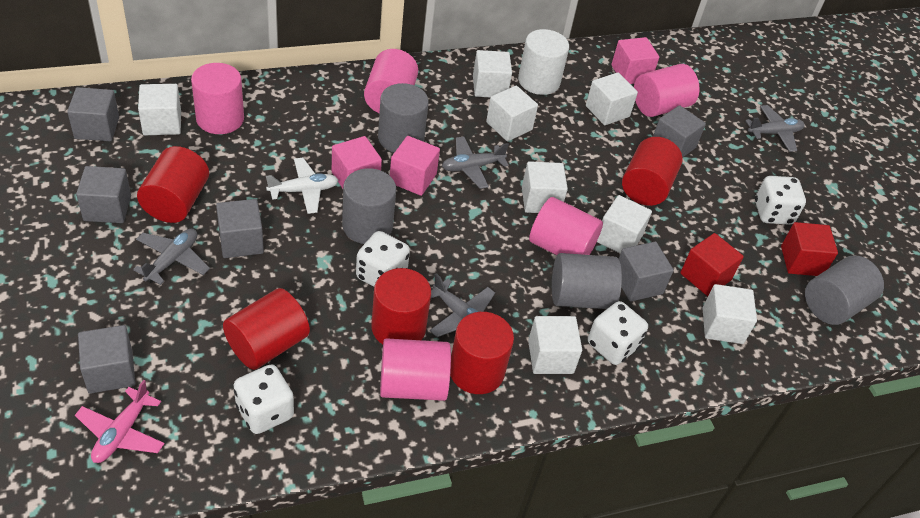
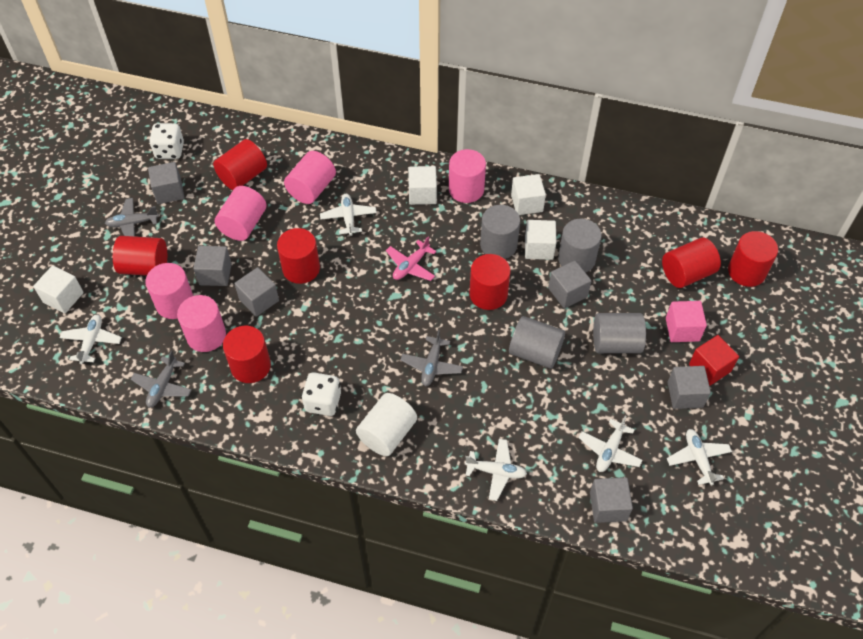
grey plane: 4 -> 3
pink cube: 3 -> 1
red cube: 2 -> 1
red cylinder: 5 -> 7
white cube: 8 -> 4
white dice: 4 -> 2
white plane: 1 -> 5

